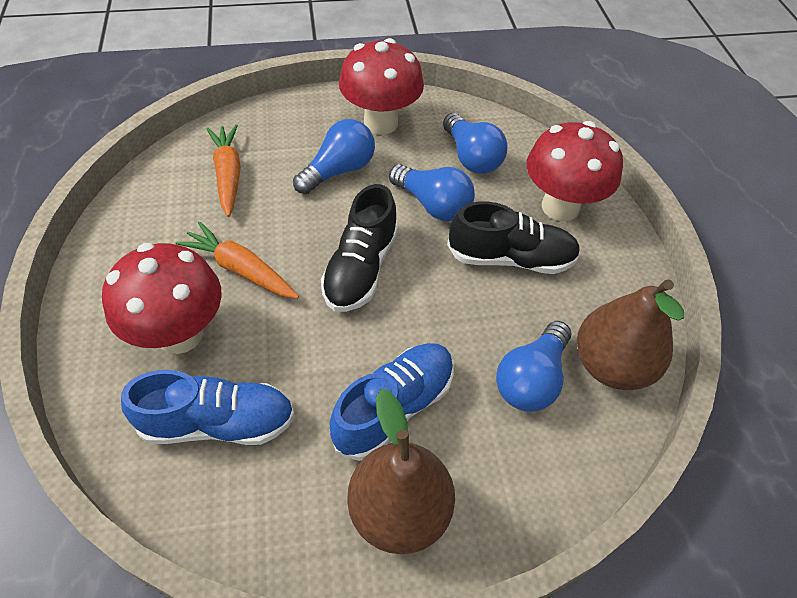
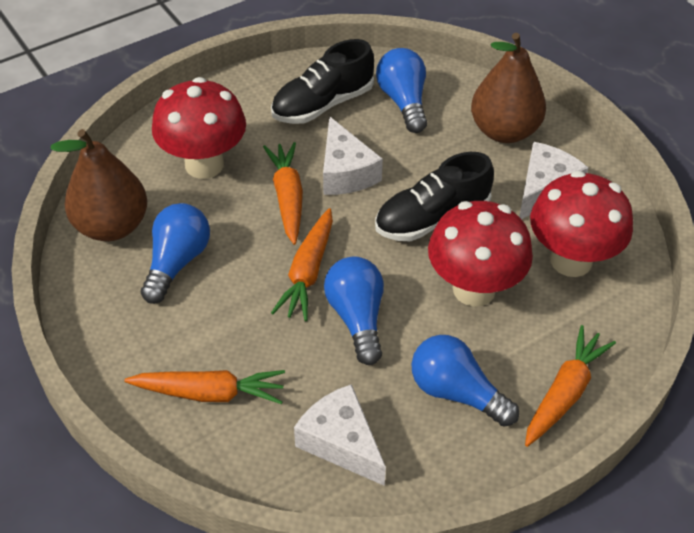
blue shoe: 2 -> 0
orange carrot: 2 -> 4
white cheese: 0 -> 3

